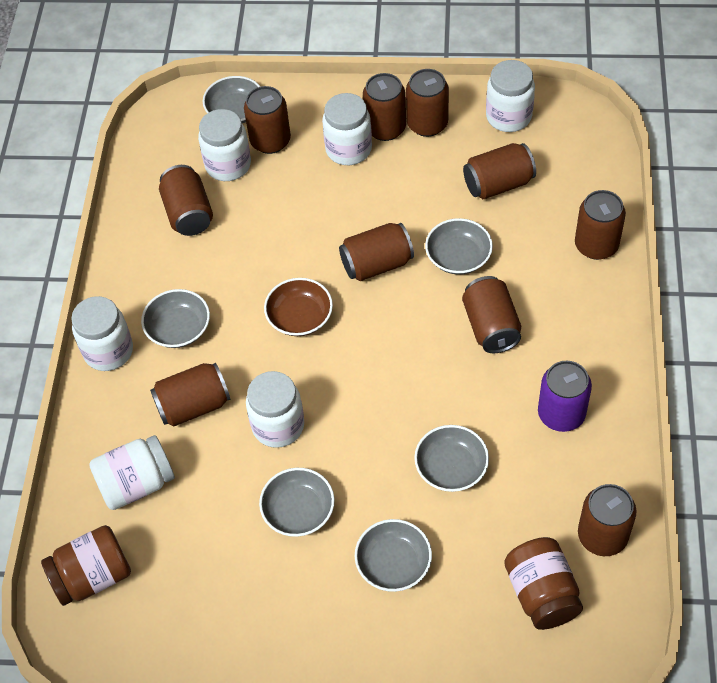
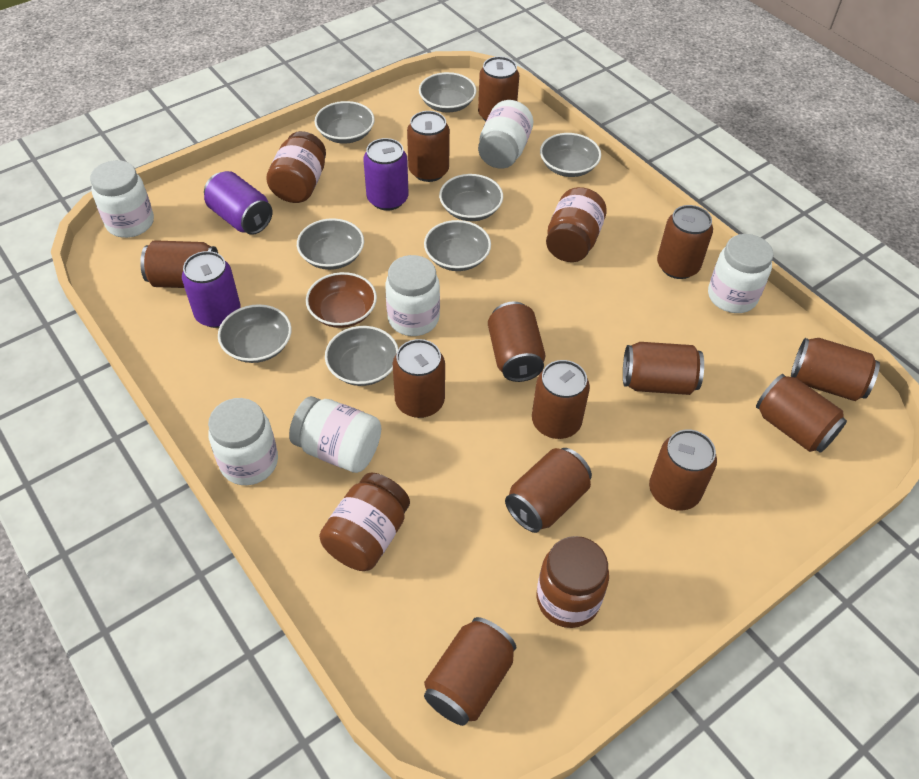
brown can: 10 -> 13
brown jar: 2 -> 4
grey bowl: 6 -> 8
purple can: 1 -> 3

